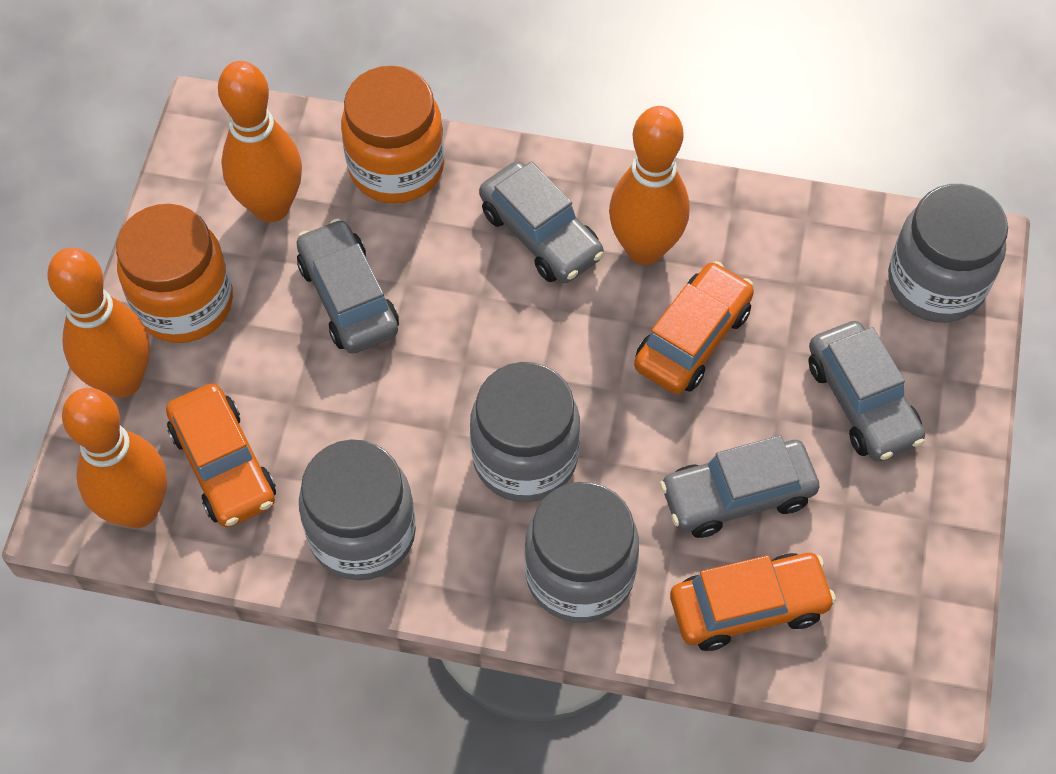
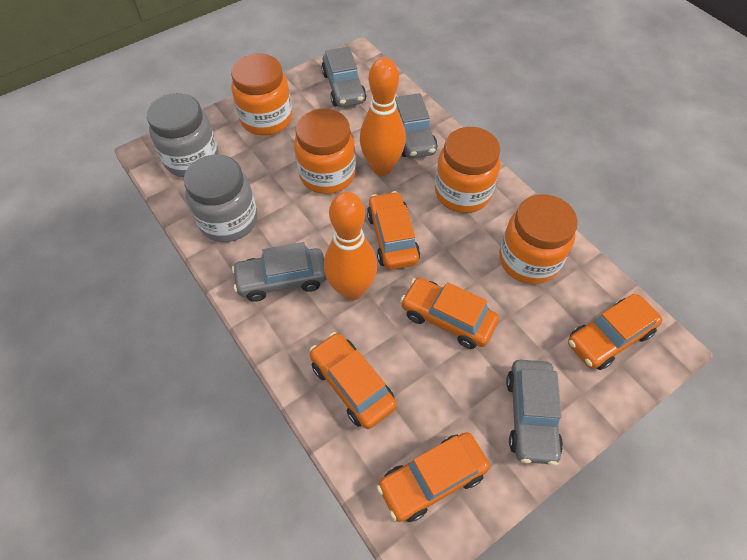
grey jar: 4 -> 2
orange bowling pin: 4 -> 2
orange car: 3 -> 5
orange jar: 2 -> 4

